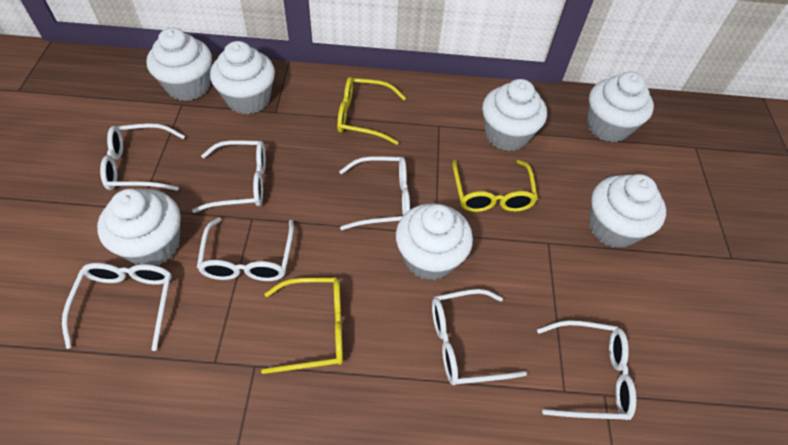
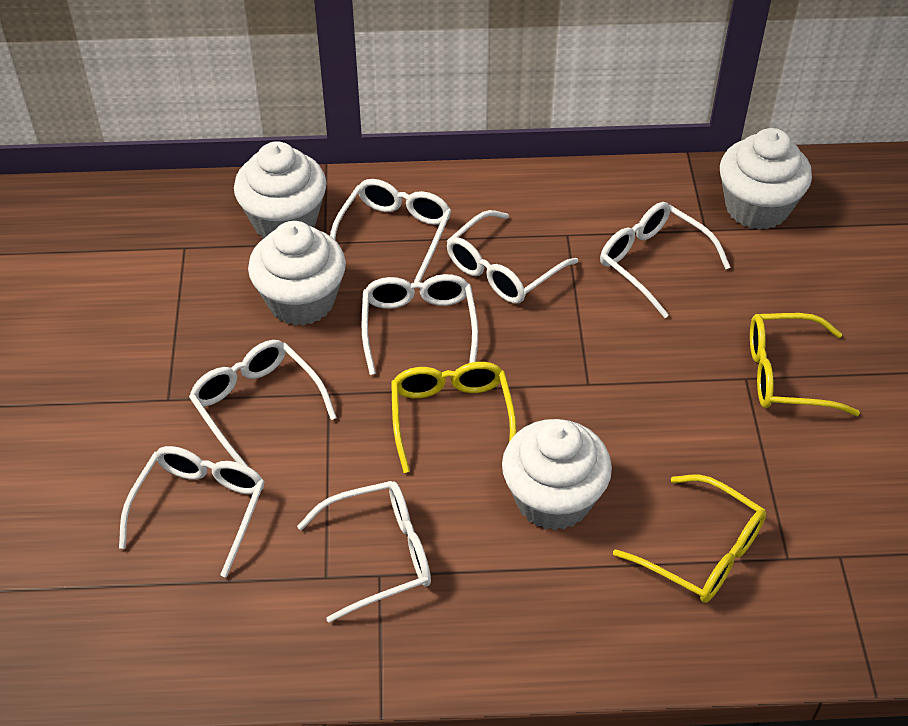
white cupcake: 7 -> 4

